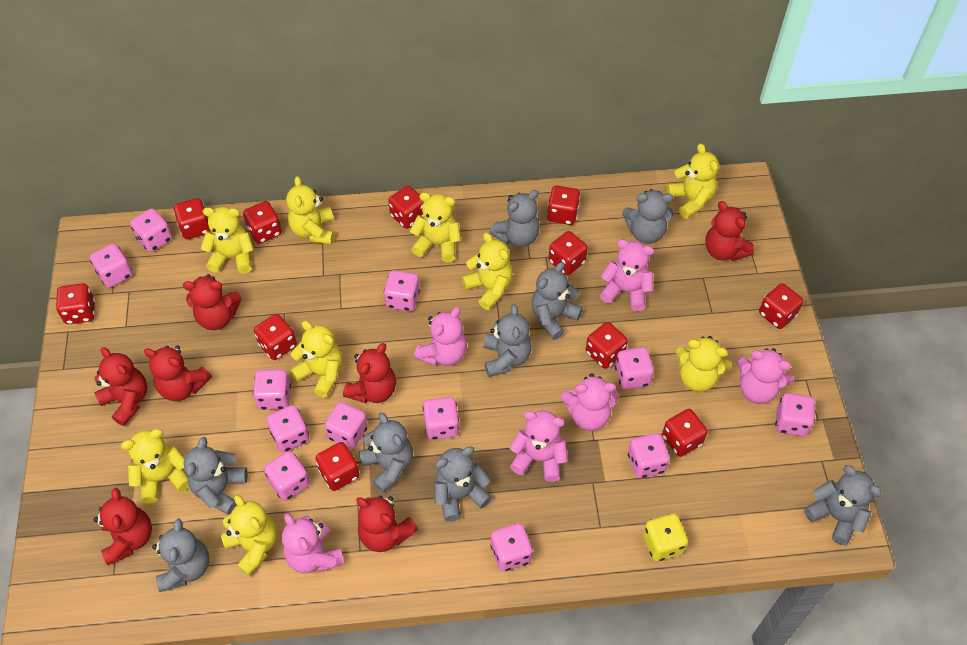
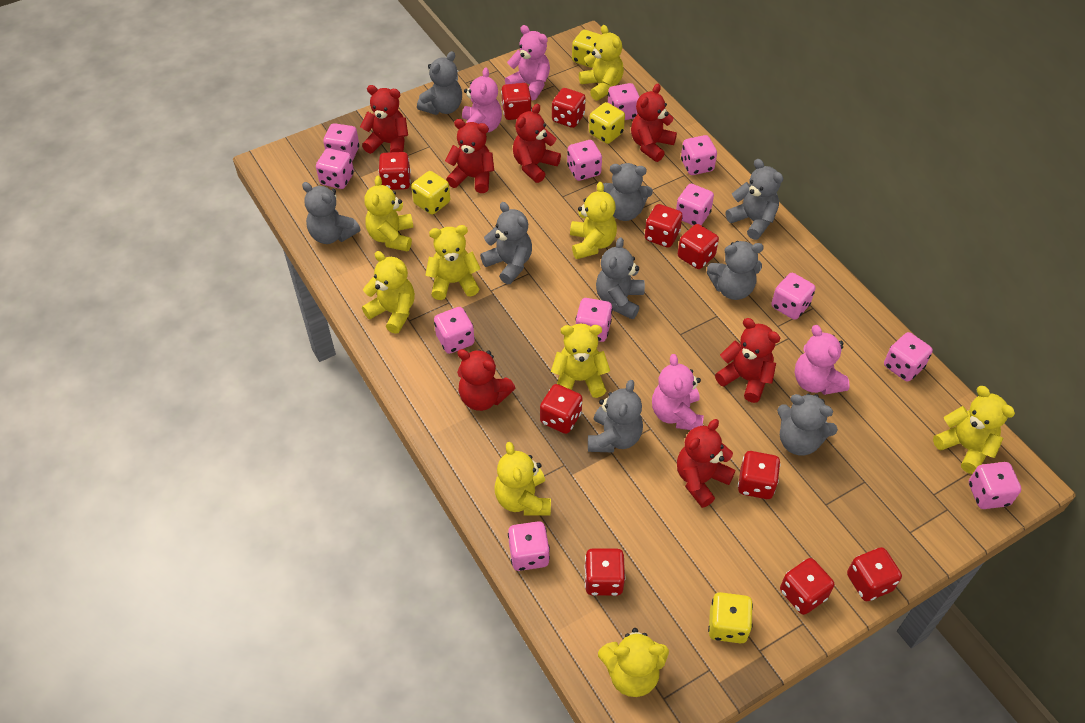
pink teddy bear: 6 -> 4
red dice: 11 -> 10
yellow dice: 1 -> 4

